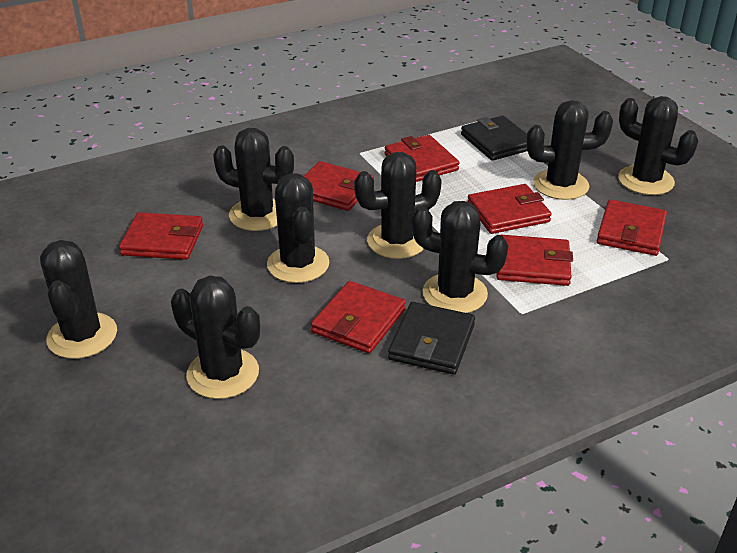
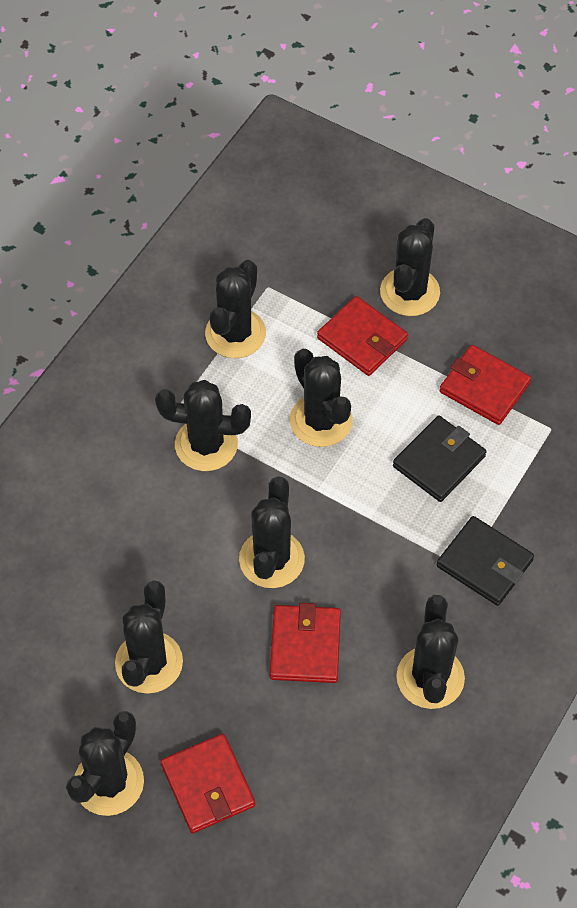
red wallet: 7 -> 4

